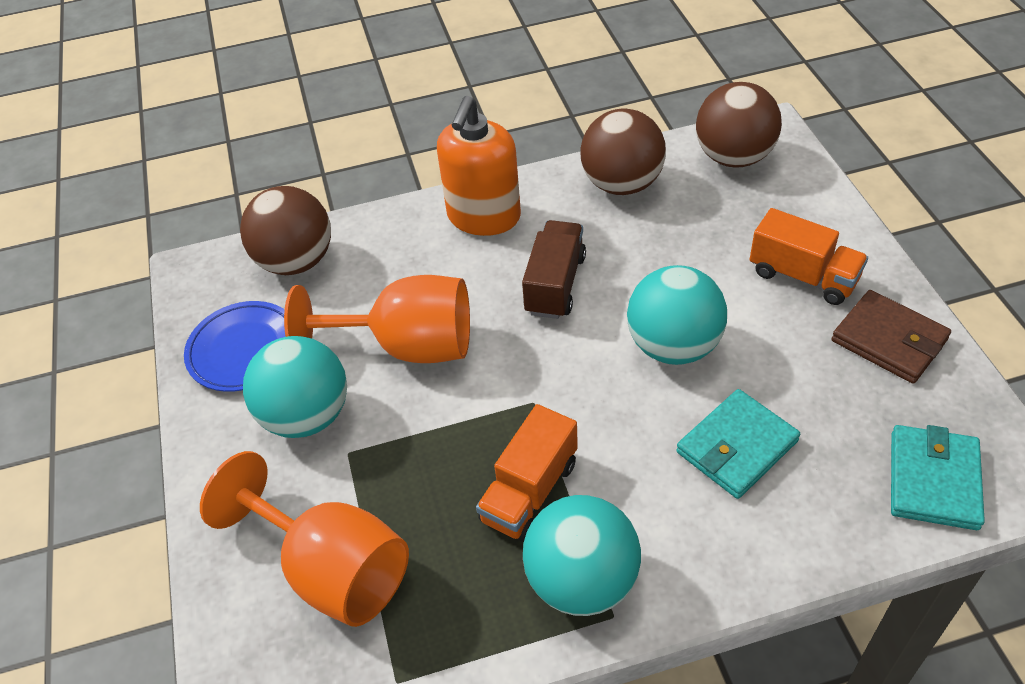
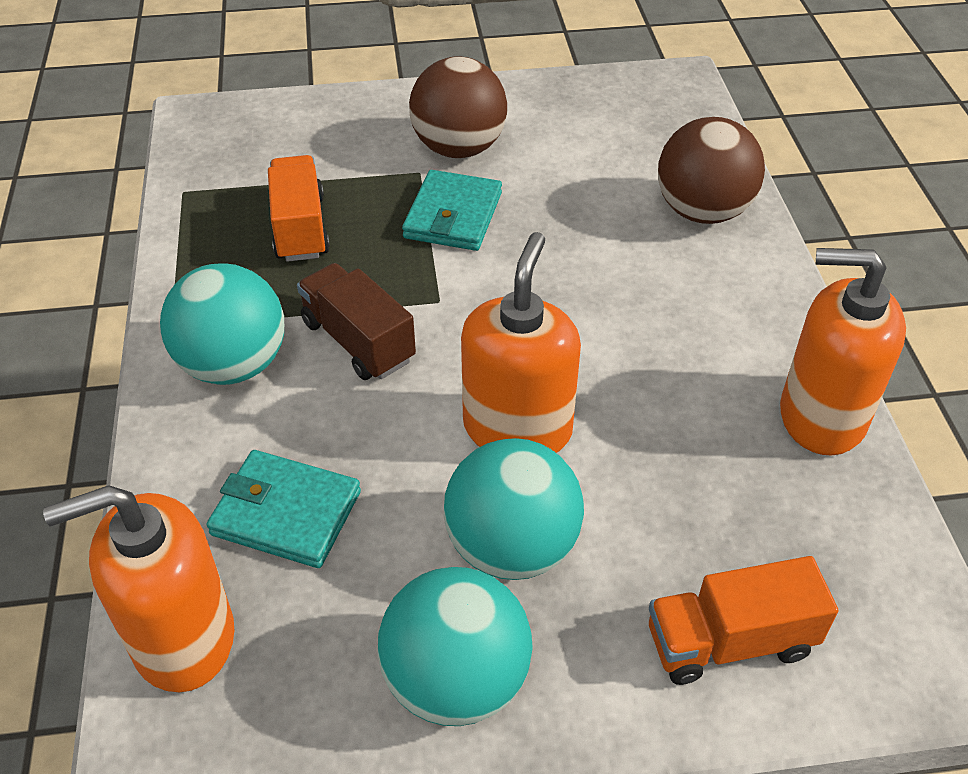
blue plate: 1 -> 0
brown ball: 3 -> 2
brown wallet: 1 -> 0
orange goblet: 2 -> 0
orange soap dispenser: 1 -> 3

